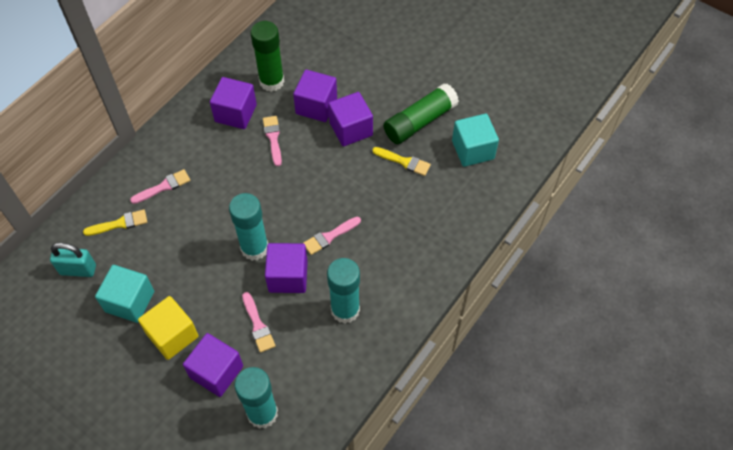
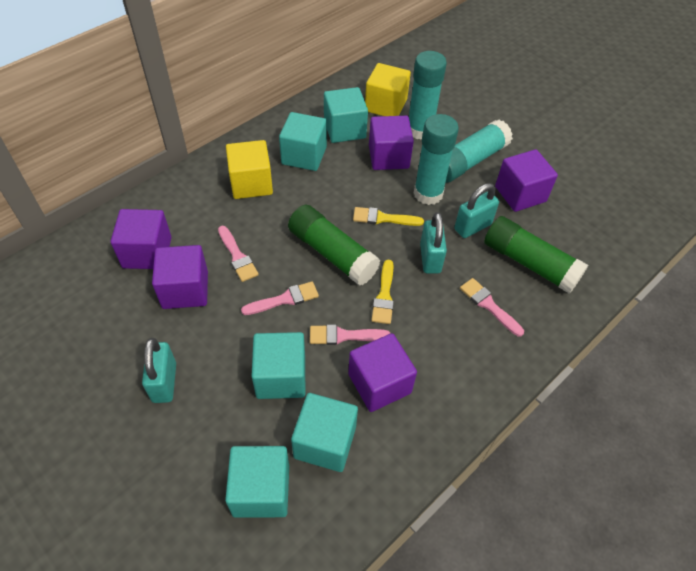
turquoise cube: 2 -> 5
turquoise padlock: 1 -> 3
yellow cube: 1 -> 2

